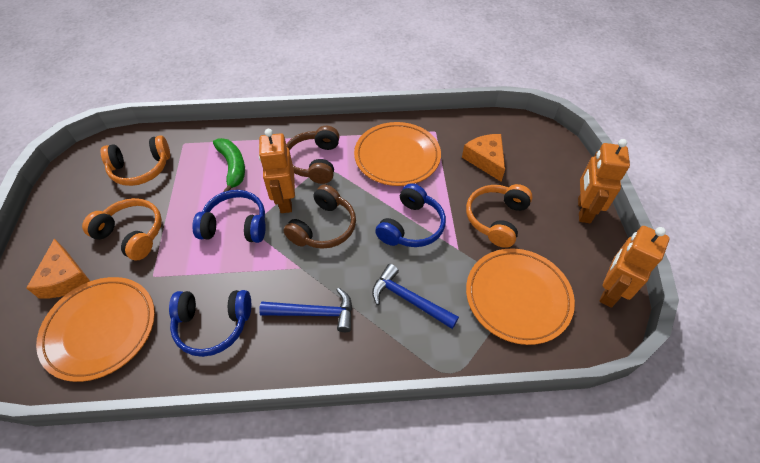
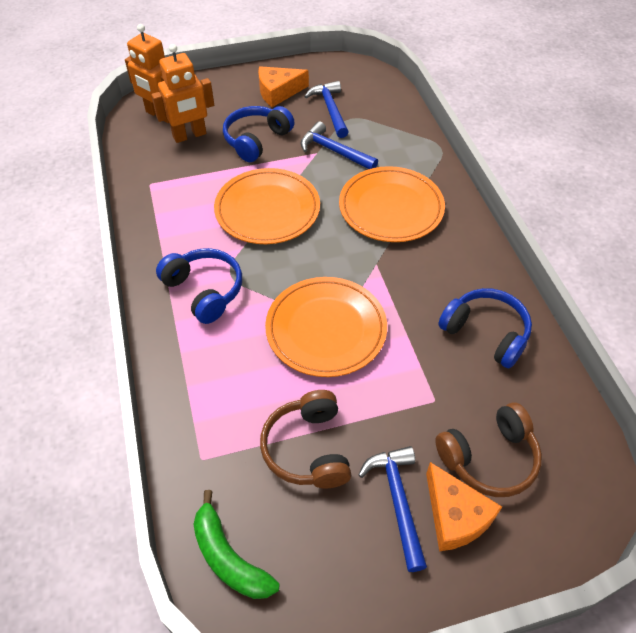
blue hammer: 2 -> 3
orange headphones: 3 -> 0
orange robot: 3 -> 2

